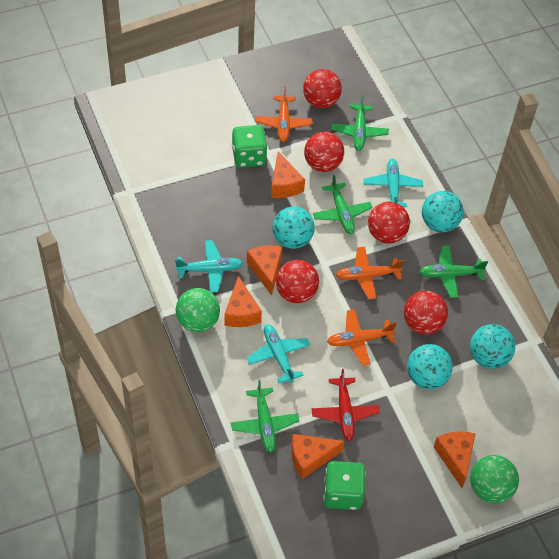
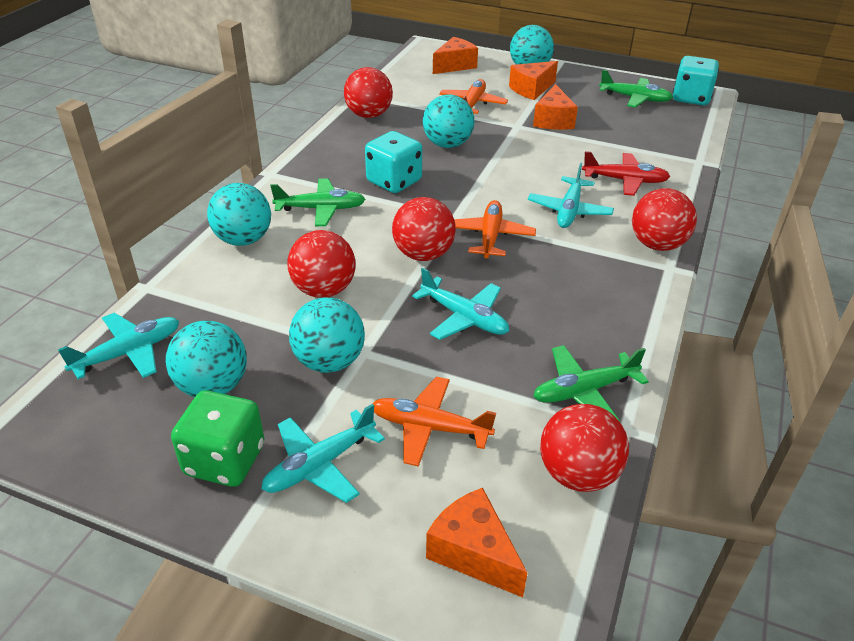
green ball: 2 -> 0
green dice: 2 -> 1
green plane: 4 -> 3
orange cheese: 5 -> 4
turquoise ball: 4 -> 5
turquoise dice: 0 -> 2
turquoise plane: 3 -> 4

